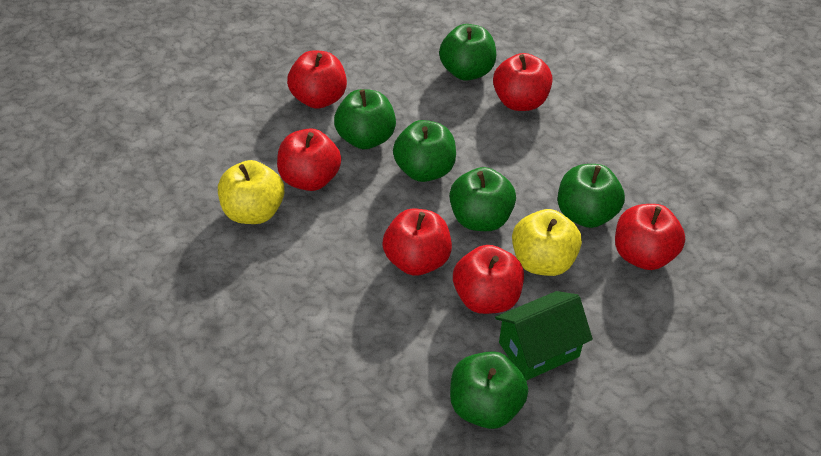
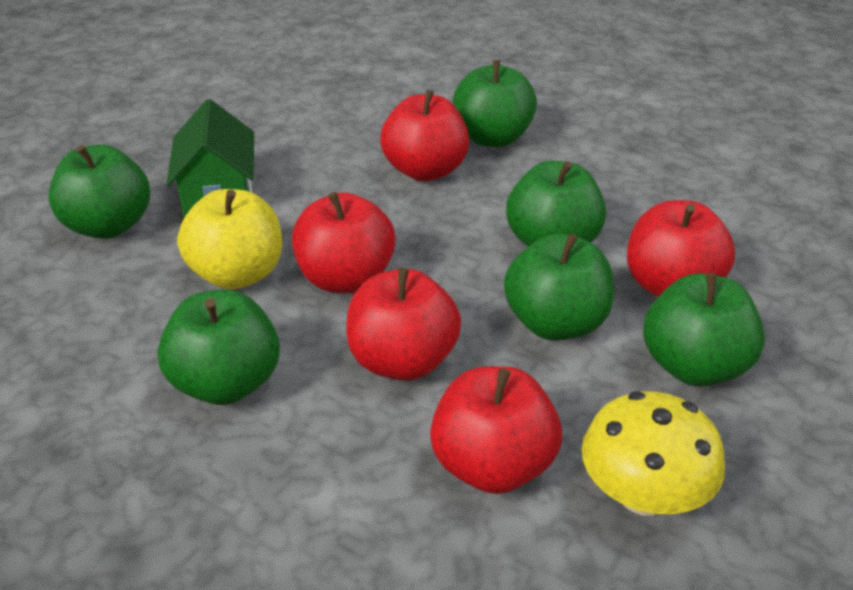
red apple: 6 -> 5
yellow apple: 2 -> 1
yellow mushroom: 0 -> 1

